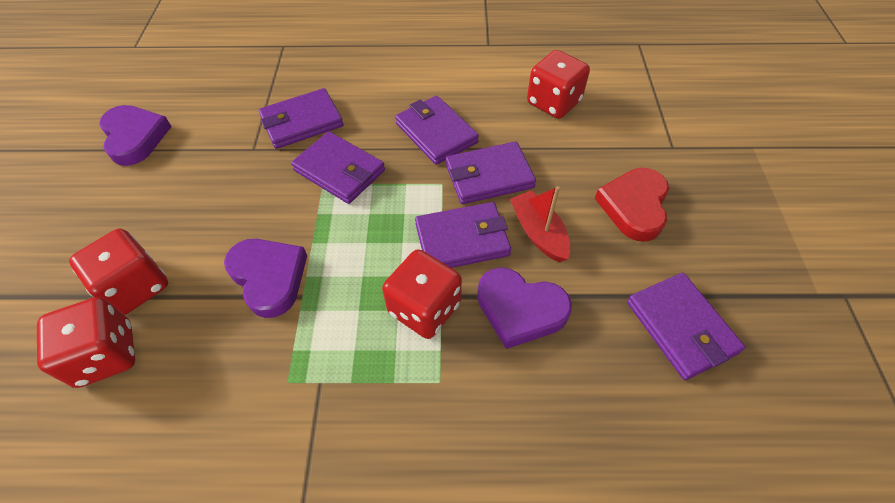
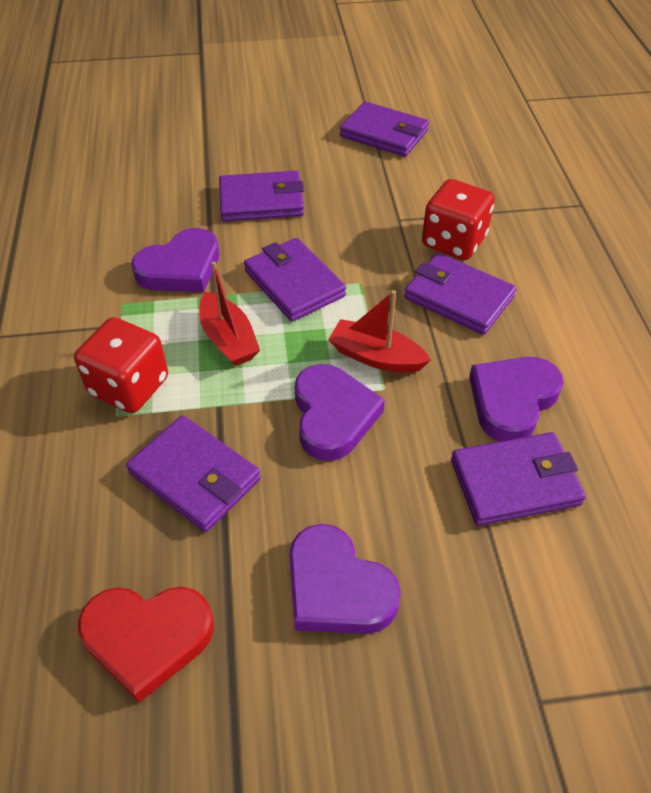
purple heart: 3 -> 4
red boat: 1 -> 2
red dice: 4 -> 2

